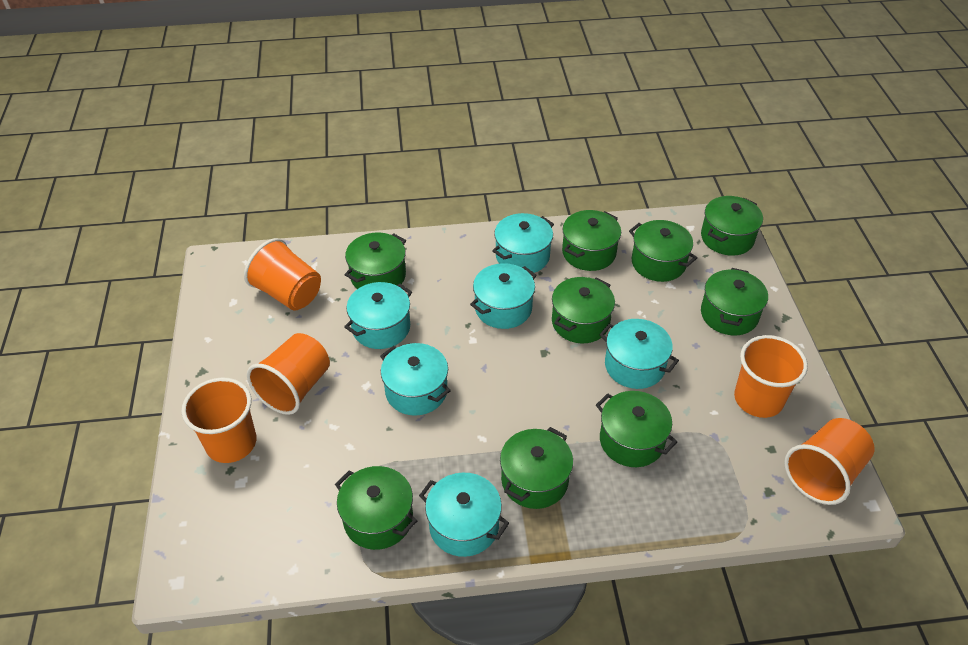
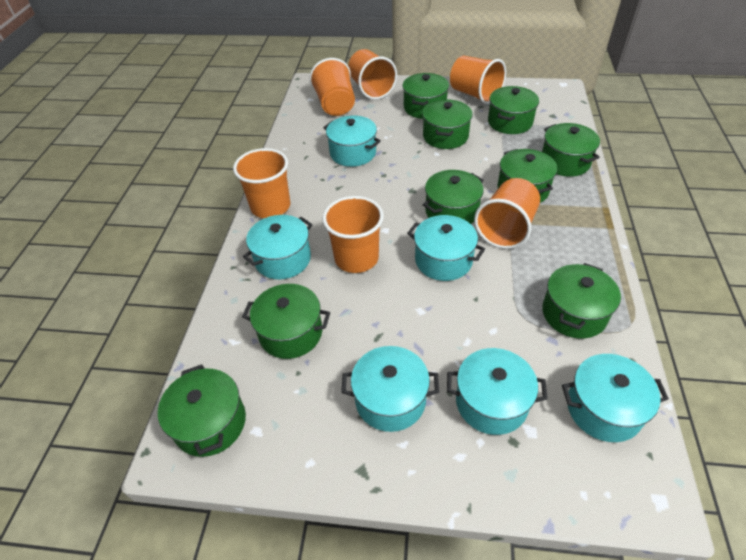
orange cup: 5 -> 6

